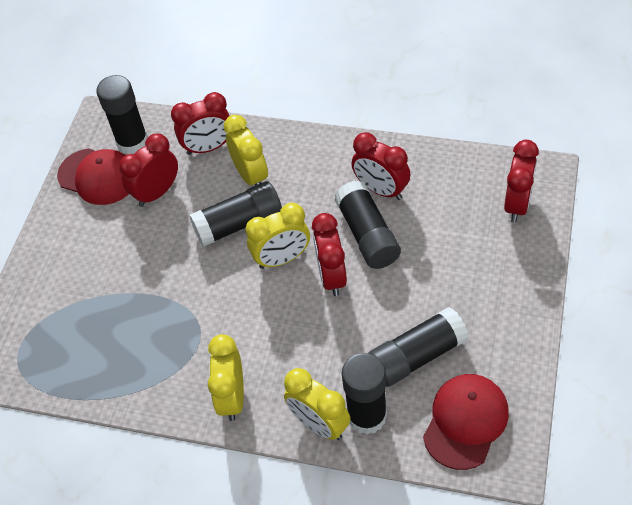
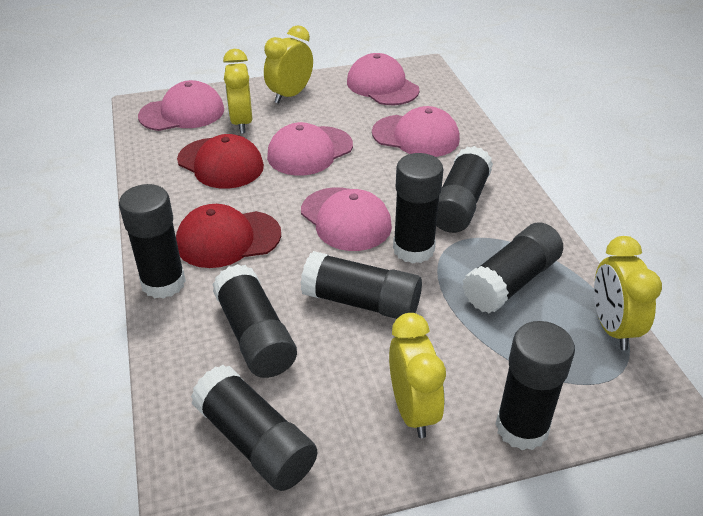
black glue stick: 5 -> 8
pink cap: 0 -> 5
red clock: 5 -> 0

